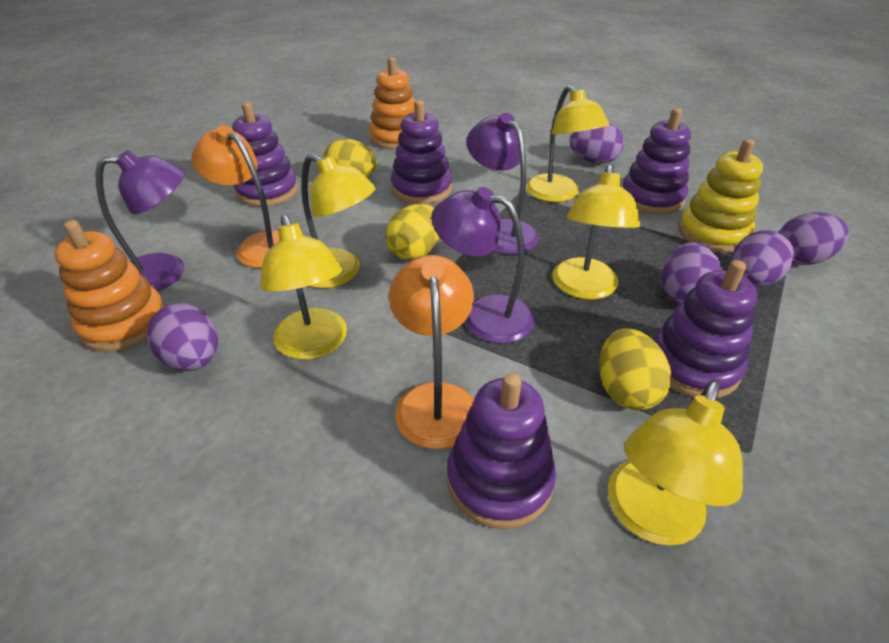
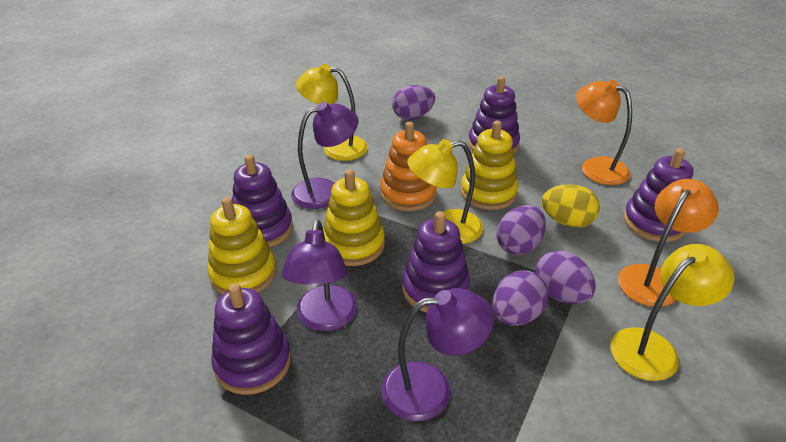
orange stacking toy: 2 -> 1
purple egg: 5 -> 4
yellow egg: 3 -> 1
yellow lamp: 5 -> 3
yellow stacking toy: 1 -> 3

